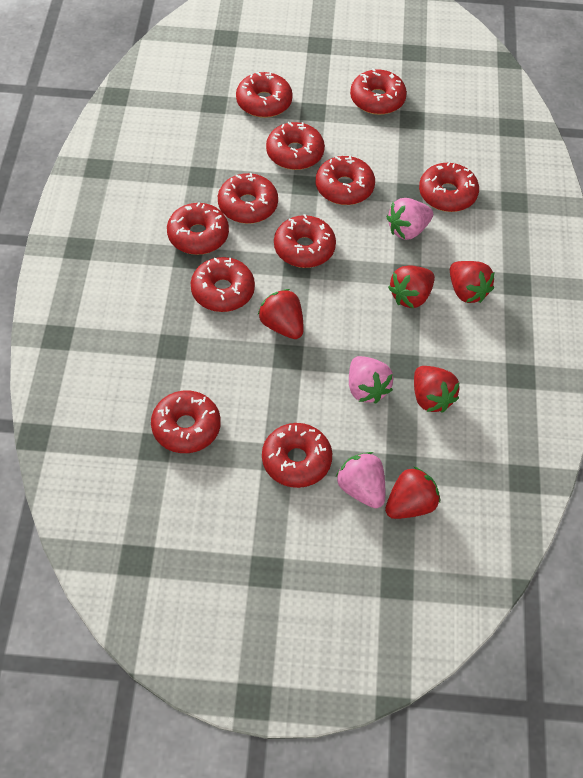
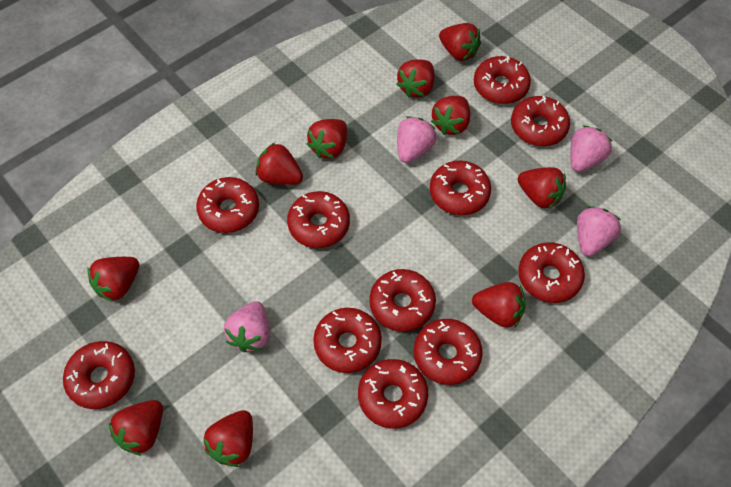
pink strawberry: 3 -> 4
red strawberry: 5 -> 10

